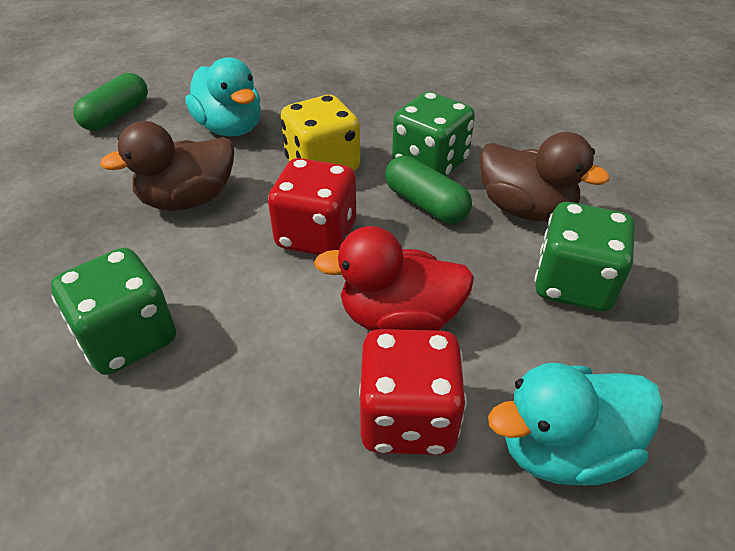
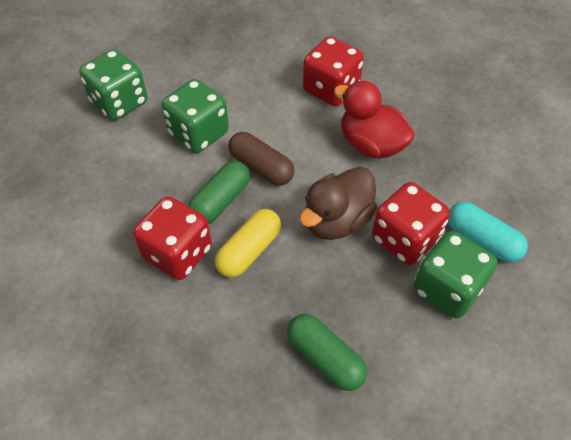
brown capsule: 0 -> 1
brown duck: 2 -> 1
red dice: 2 -> 3
turquoise capsule: 0 -> 1
turquoise duck: 2 -> 0
yellow capsule: 0 -> 1
yellow dice: 1 -> 0

